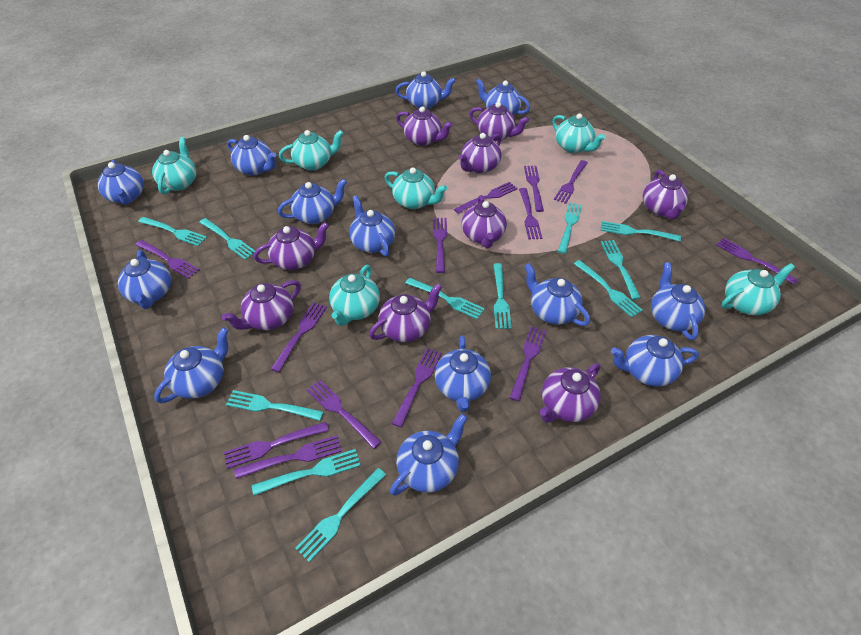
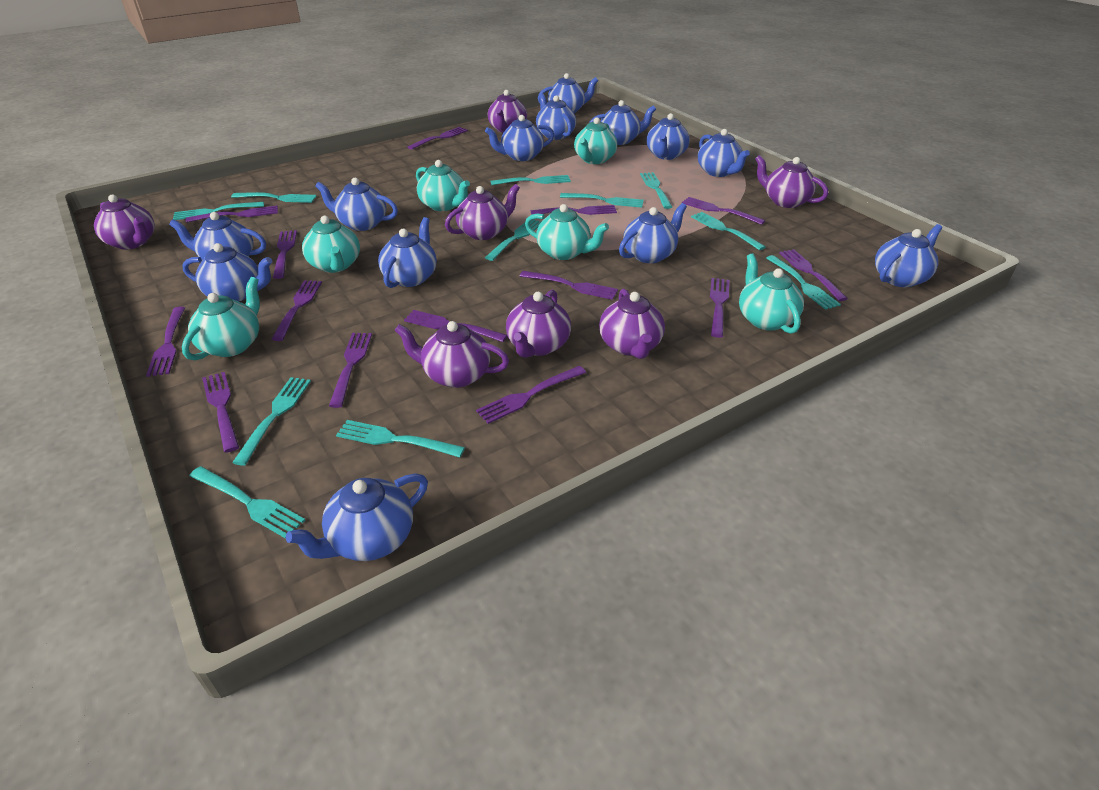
purple fork: 13 -> 14
purple teapot: 9 -> 7

